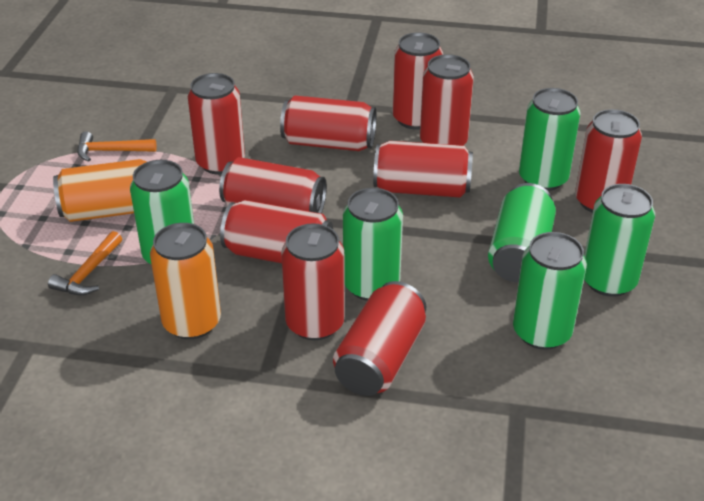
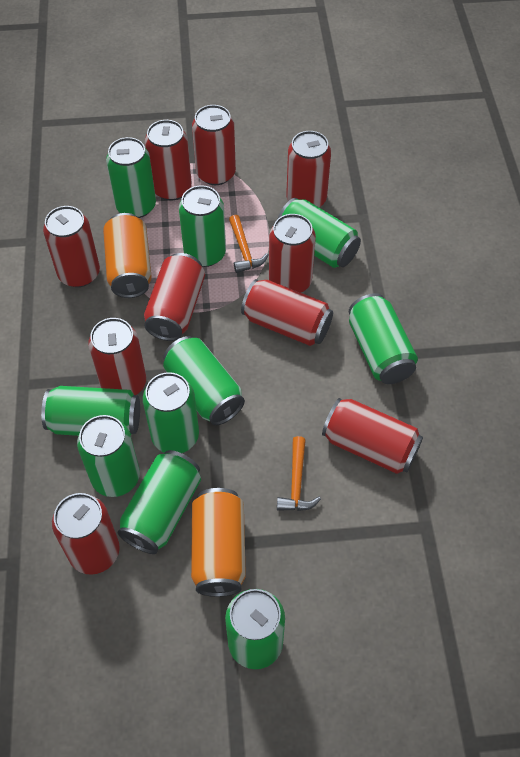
green can: 6 -> 10

